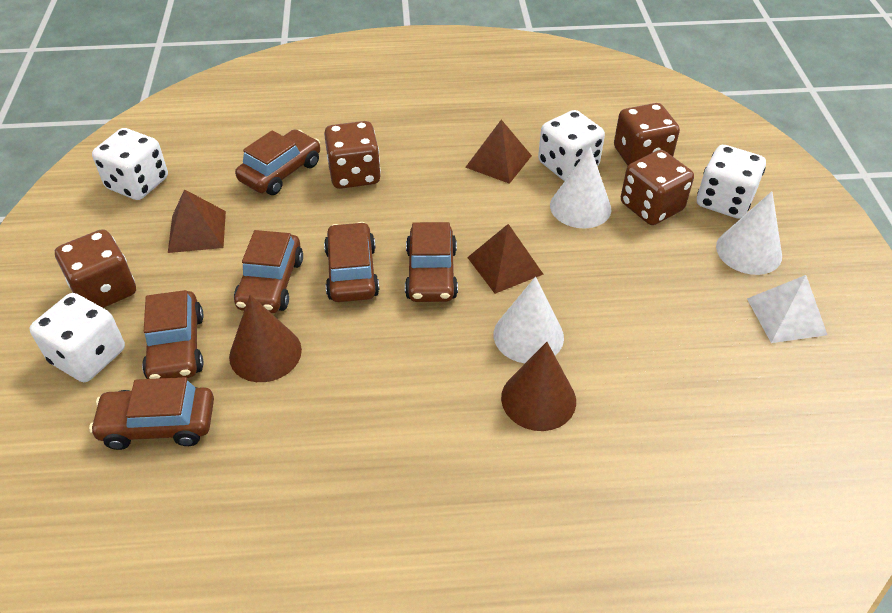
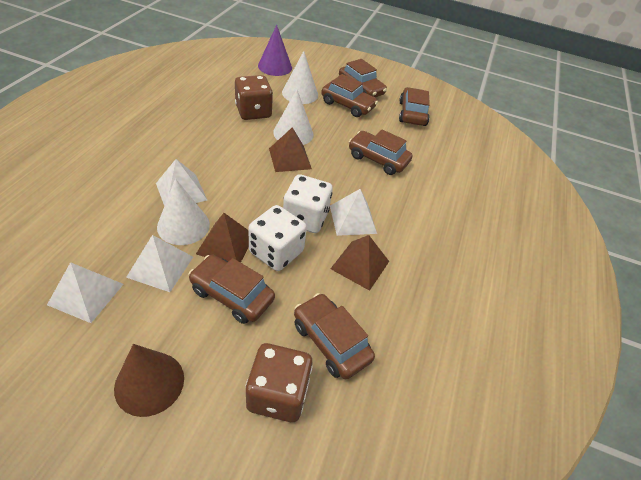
brown cone: 2 -> 1
brown dice: 4 -> 2
purple cone: 0 -> 1
white dice: 4 -> 2
white pyramid: 1 -> 4

